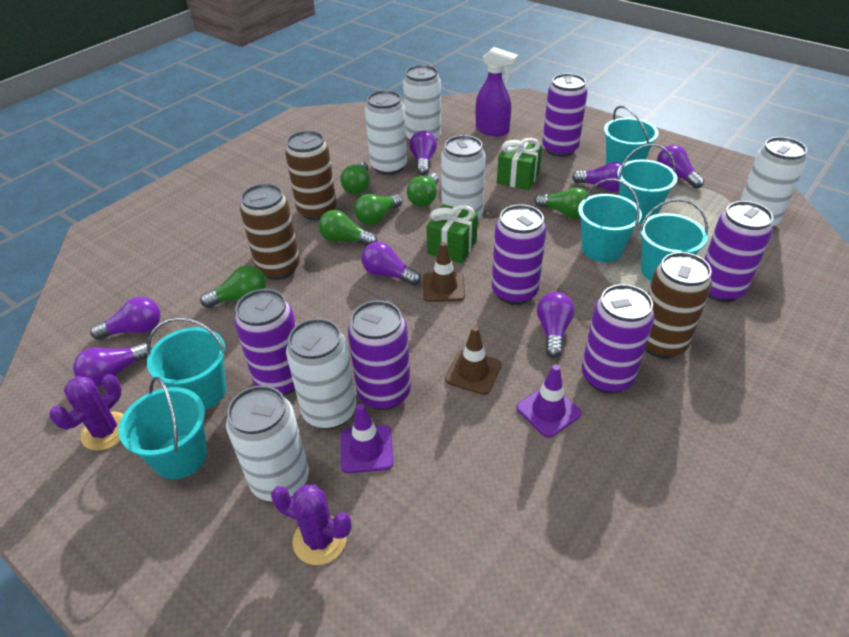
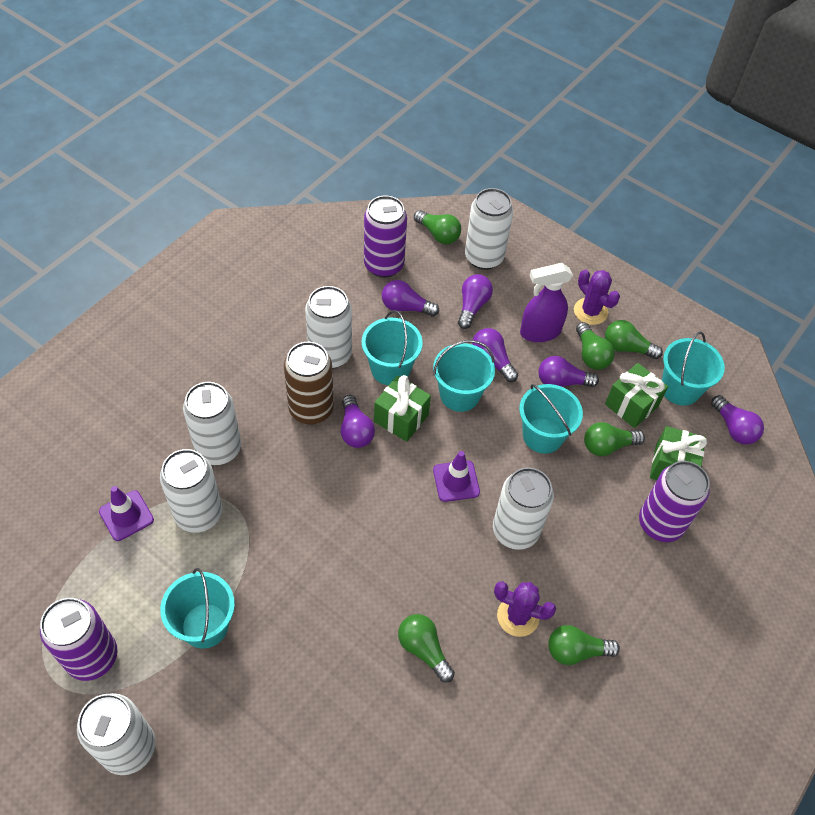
brown can: 3 -> 1
brown traffic cone: 2 -> 0
green gift: 2 -> 3
purple can: 6 -> 3
purple light bulb: 7 -> 6
turquoise bucket: 6 -> 5

